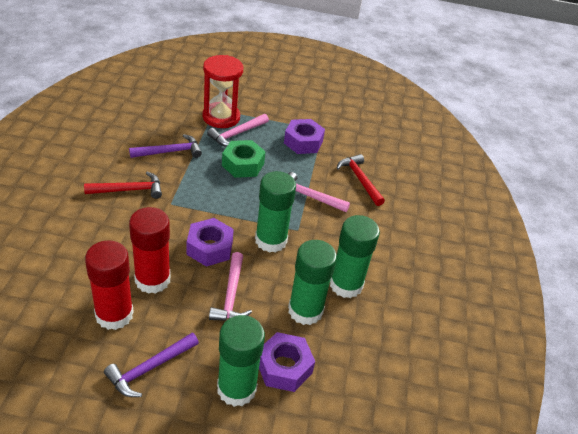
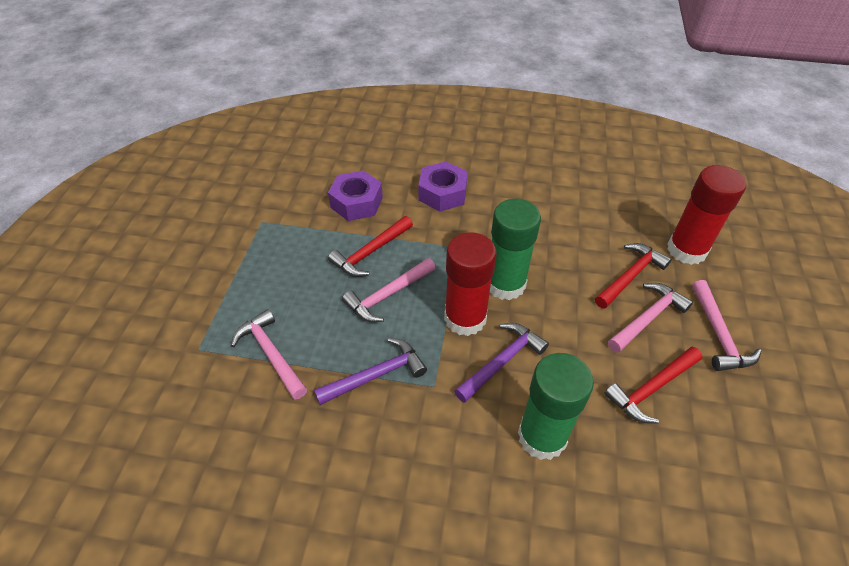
green glue stick: 4 -> 2
green nut: 1 -> 0
pink hammer: 3 -> 4
purple nut: 3 -> 2
red hammer: 2 -> 3
red hourglass: 1 -> 0

